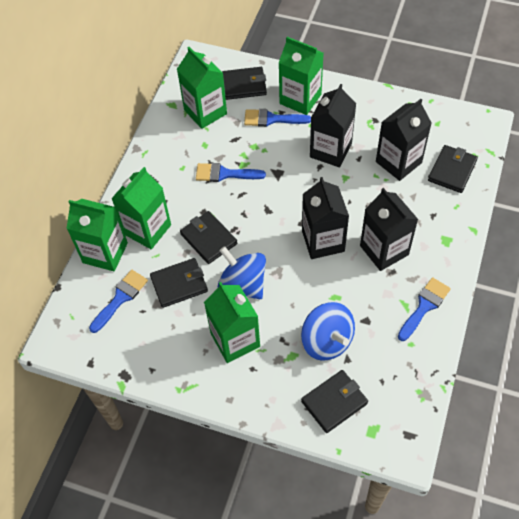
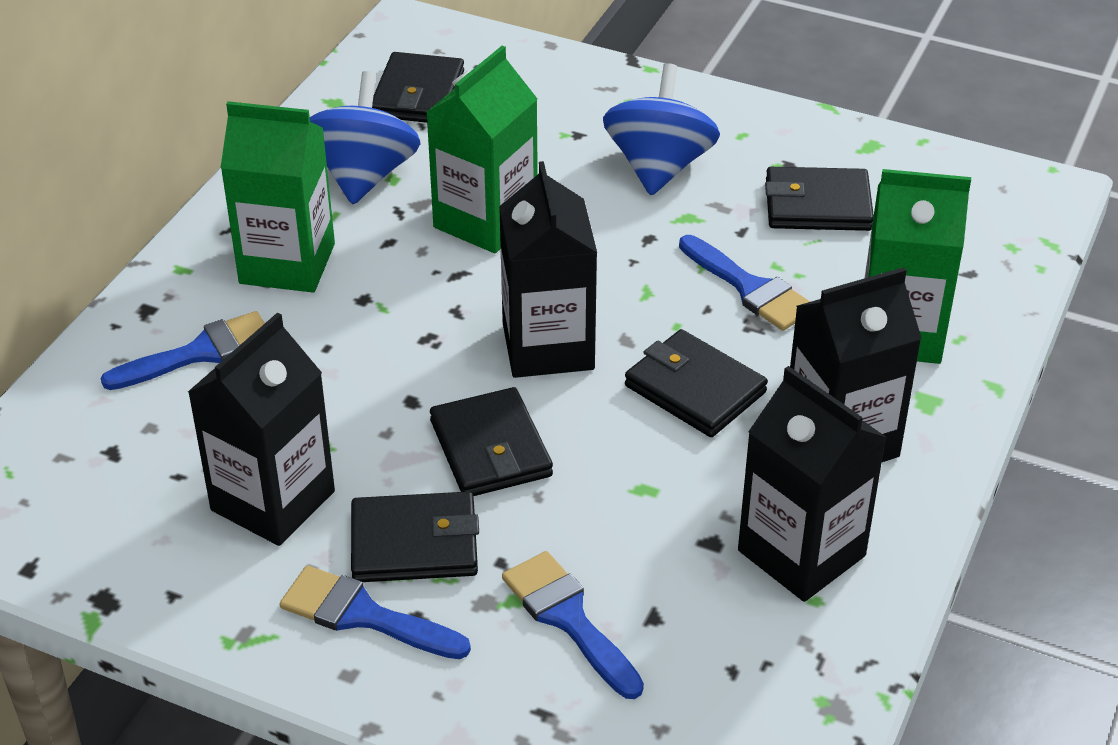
green carton: 5 -> 3

